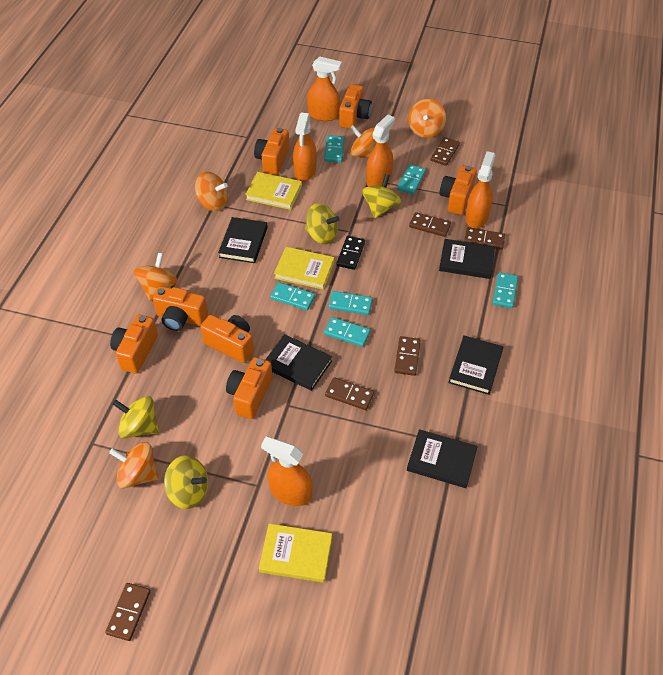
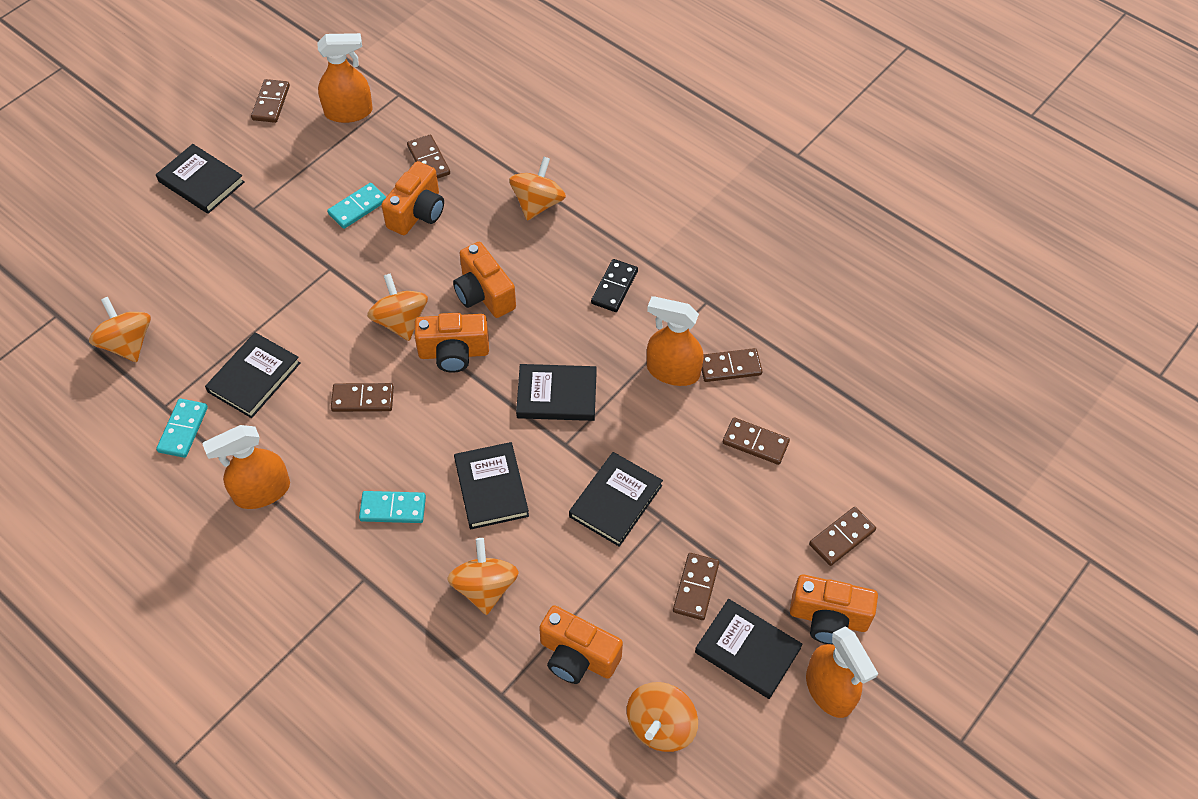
black book: 5 -> 6
brown domino: 6 -> 7
orange camera: 7 -> 5
orange spray bottle: 5 -> 4
turquoise domino: 6 -> 3
yellow book: 3 -> 0
yellow spinning top: 4 -> 0

